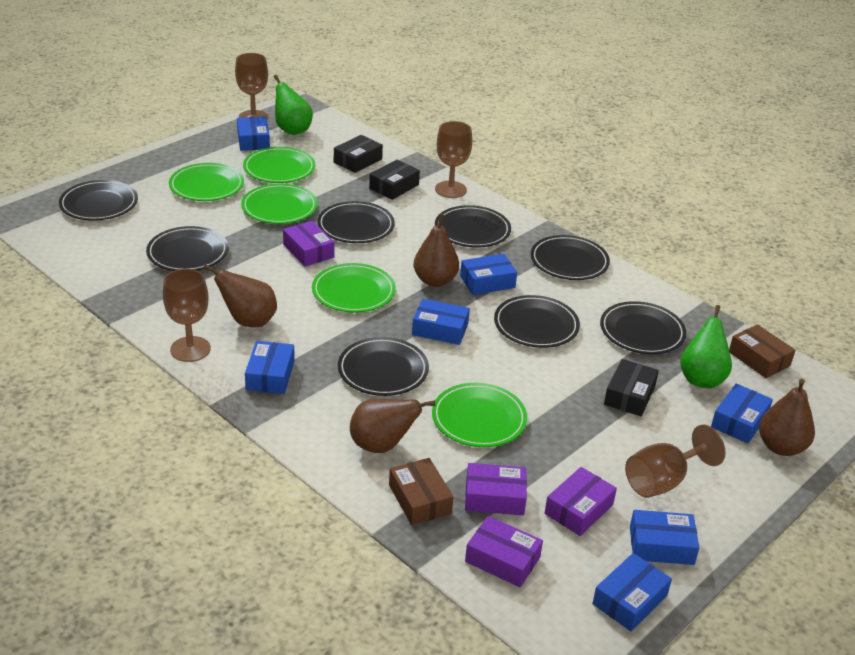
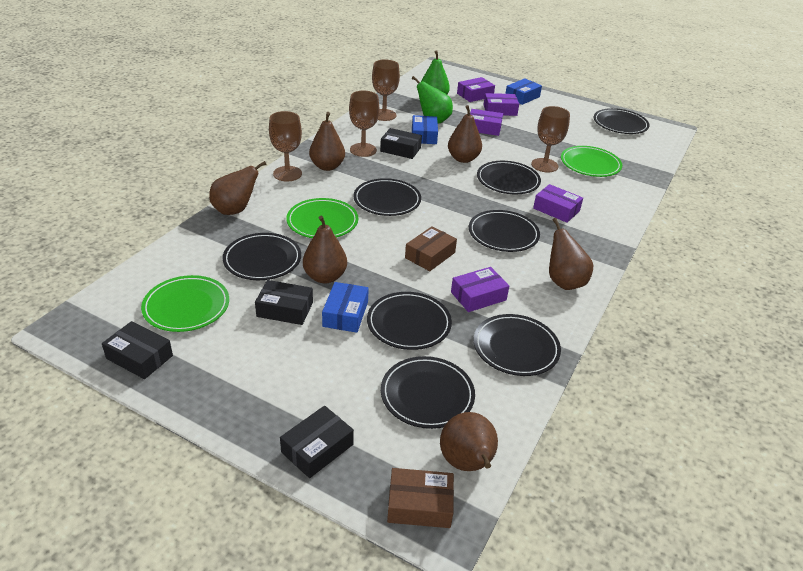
black box: 3 -> 4
blue box: 7 -> 3
brown pear: 4 -> 6
green plate: 5 -> 3
purple box: 4 -> 5

